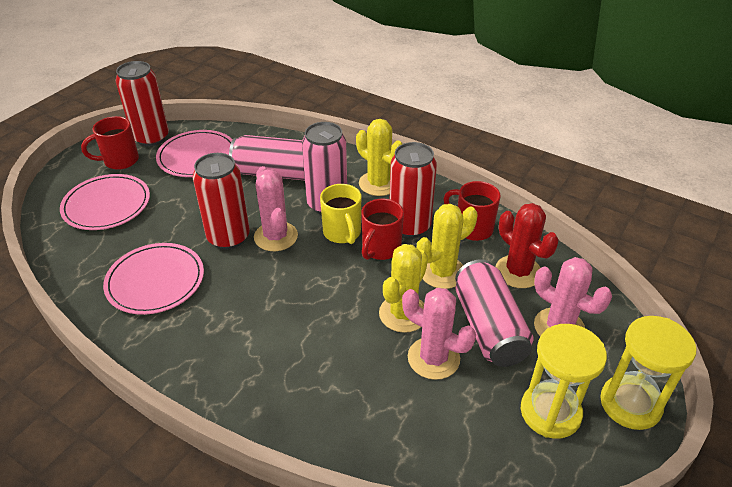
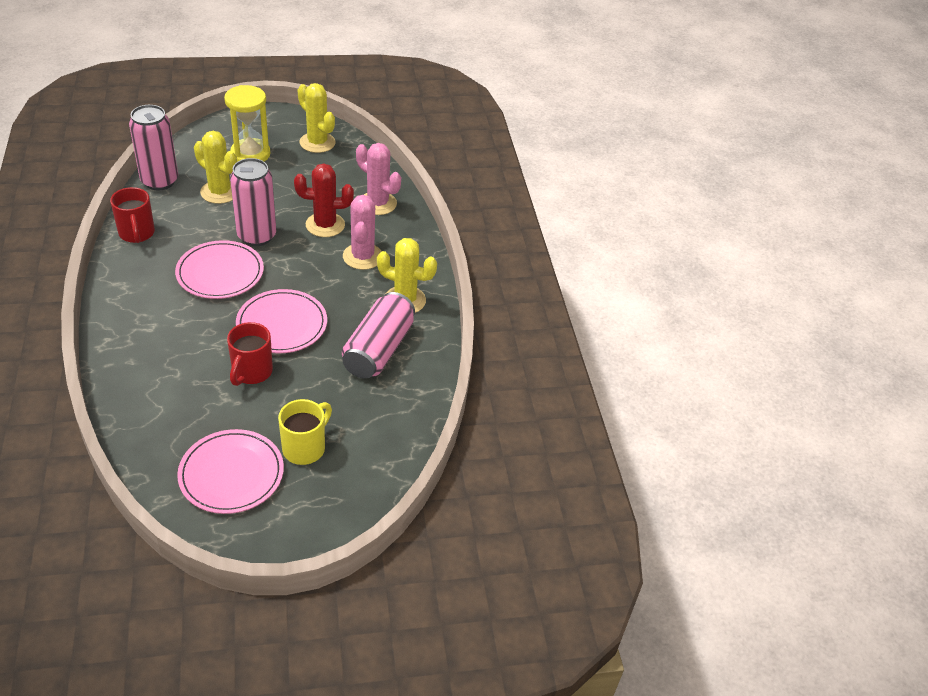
pink cactus: 3 -> 2
red can: 3 -> 0
red mug: 3 -> 2
yellow hourglass: 2 -> 1

